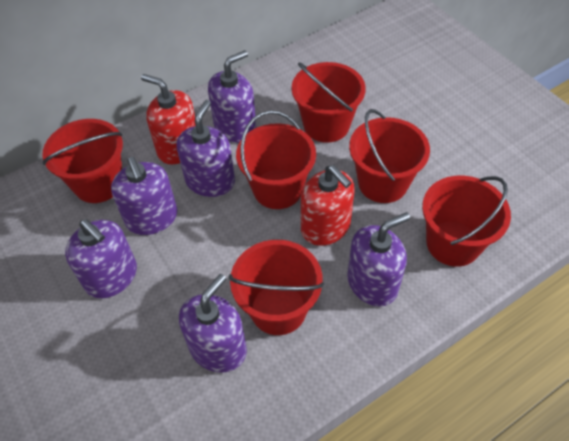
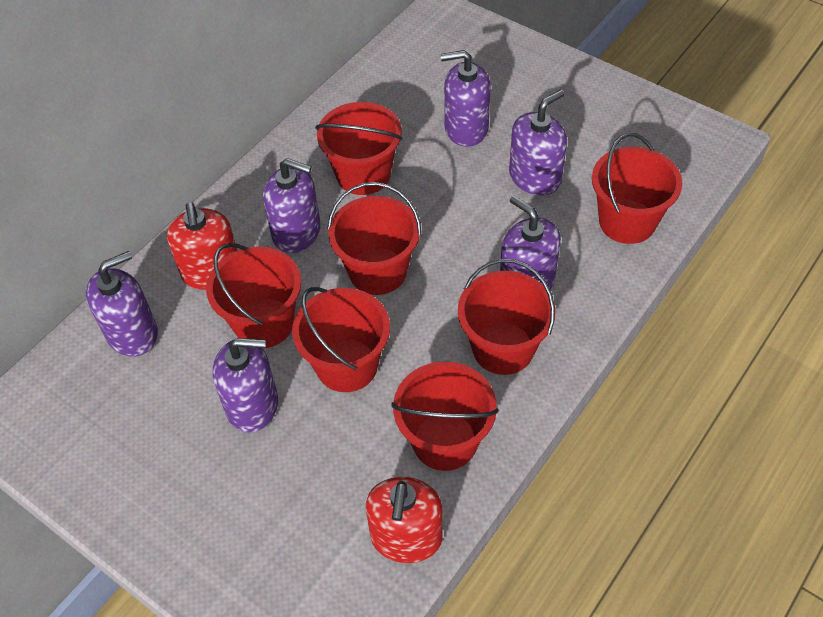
red bucket: 6 -> 7

